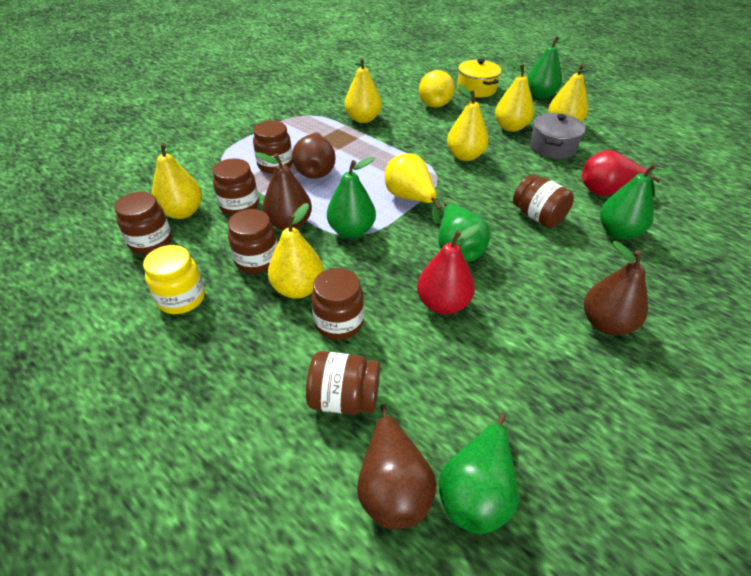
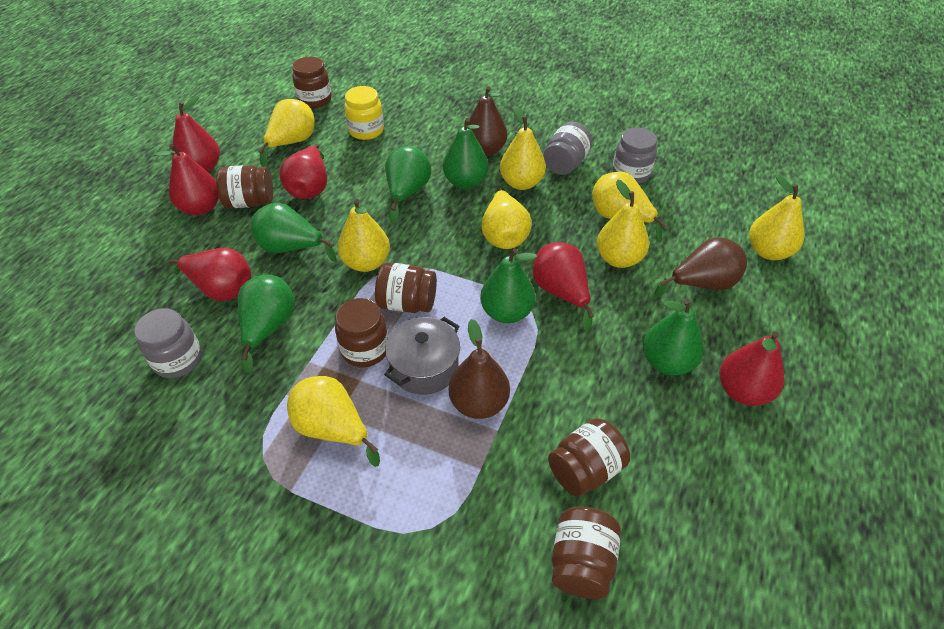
brown jar: 7 -> 6
brown pear: 4 -> 3
green pear: 5 -> 6
grey jar: 0 -> 3
red pear: 2 -> 6
yellow pot: 1 -> 0

